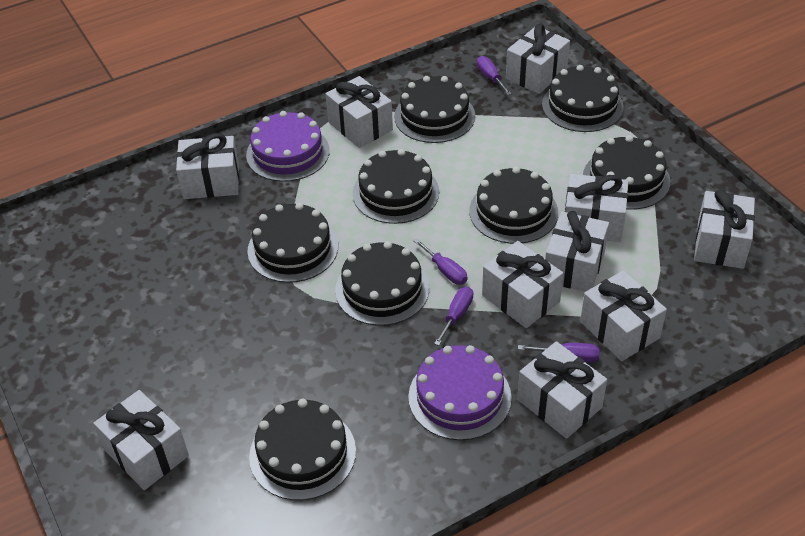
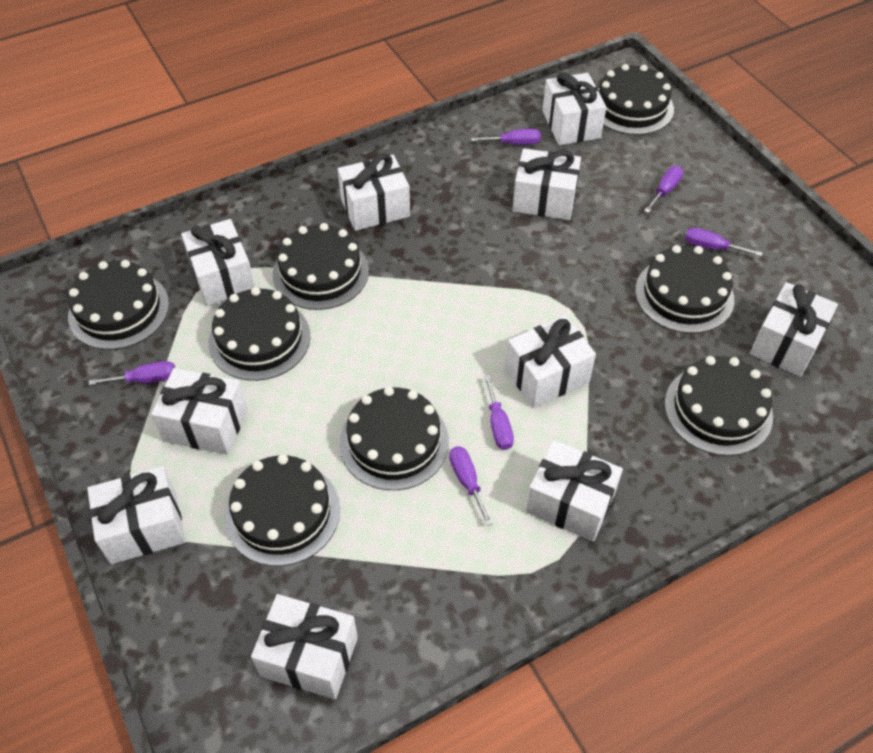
purple cake: 2 -> 0
purple screwdriver: 4 -> 6

